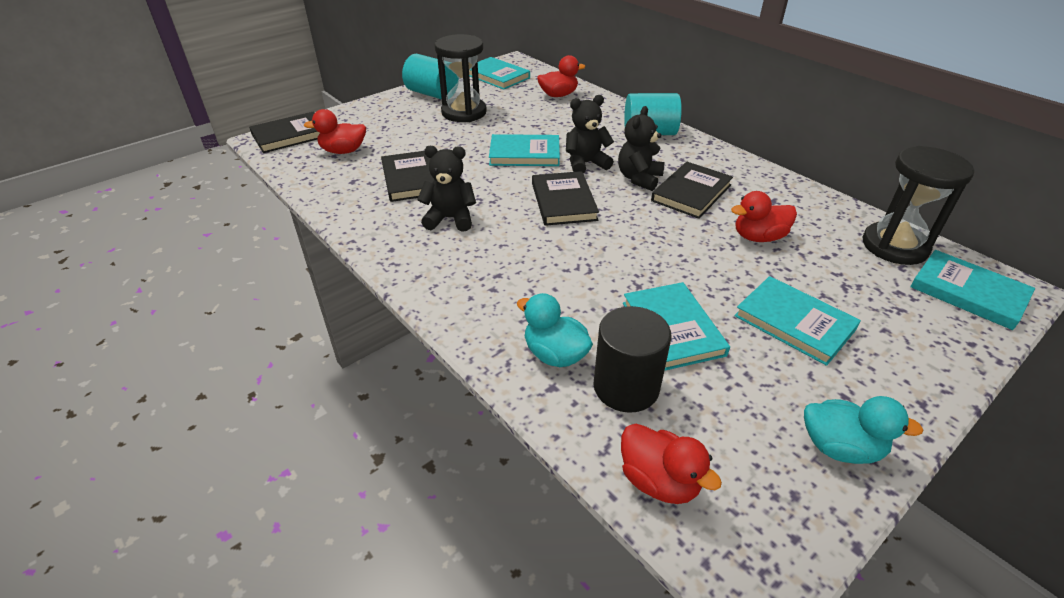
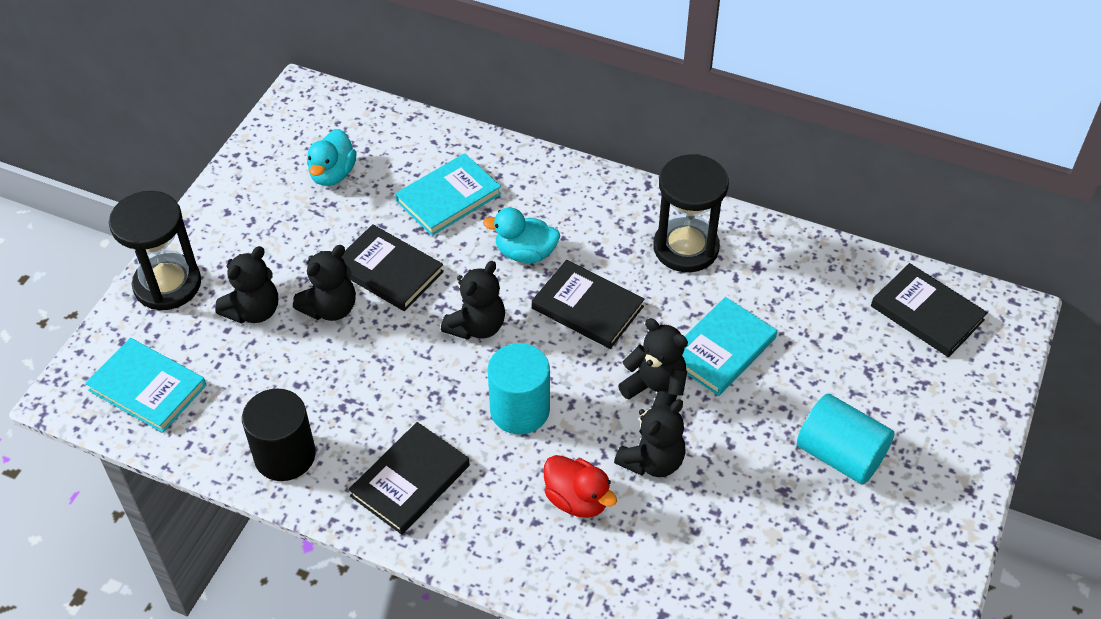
black teddy bear: 3 -> 5
red duck: 4 -> 1
turquoise book: 5 -> 3

